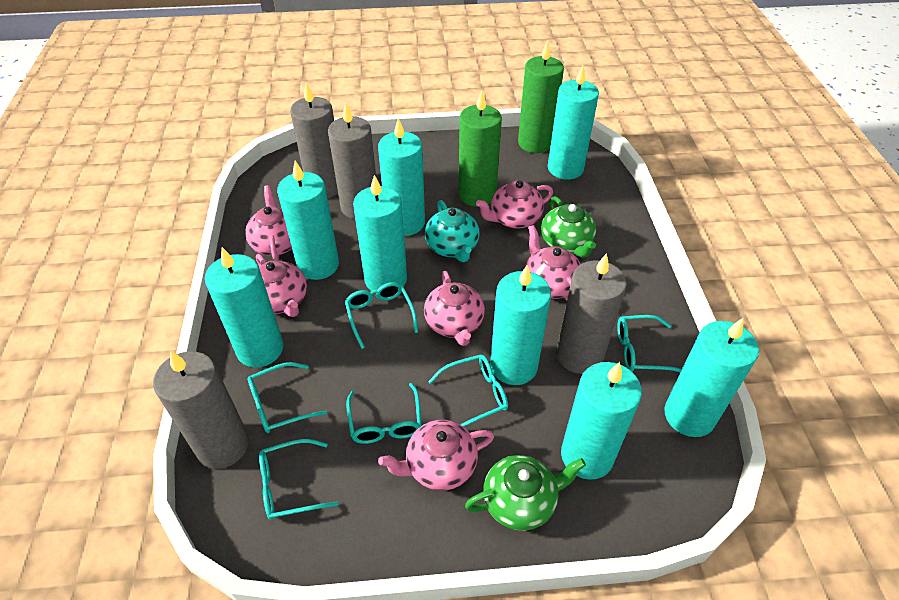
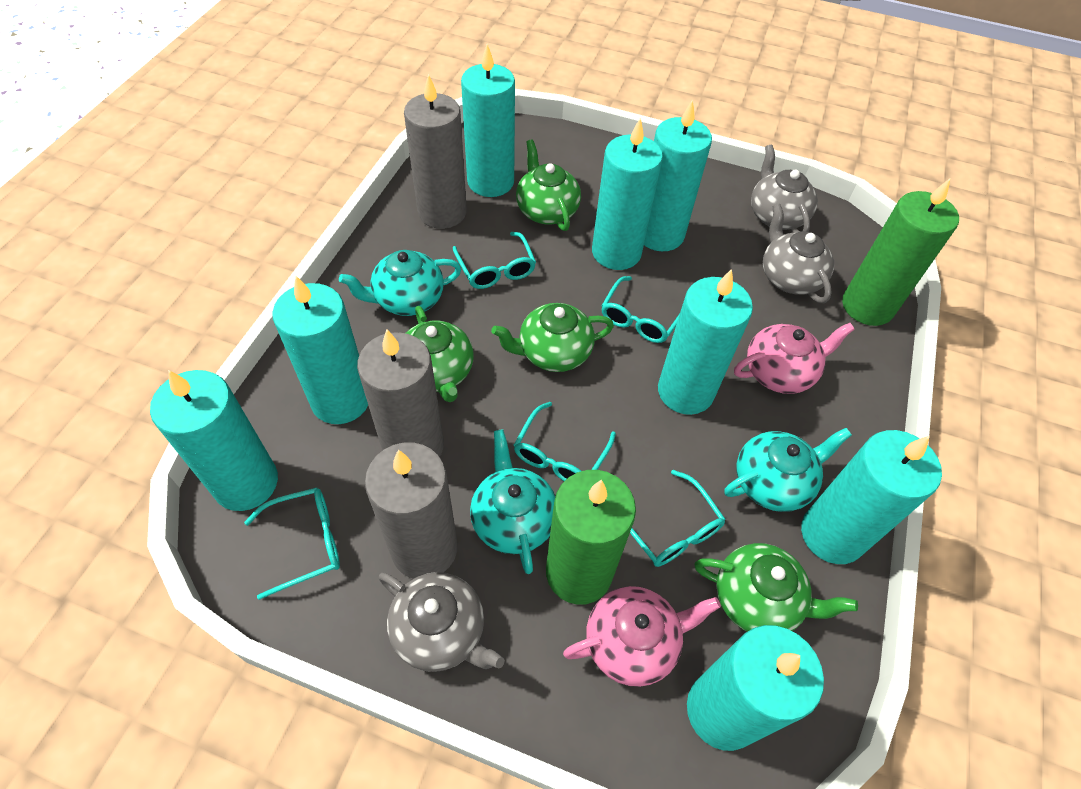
green teapot: 2 -> 4
grey candle: 4 -> 3
grey teapot: 0 -> 3
pink teapot: 6 -> 2
turquoise glasses: 6 -> 5
turquoise teapot: 1 -> 3

